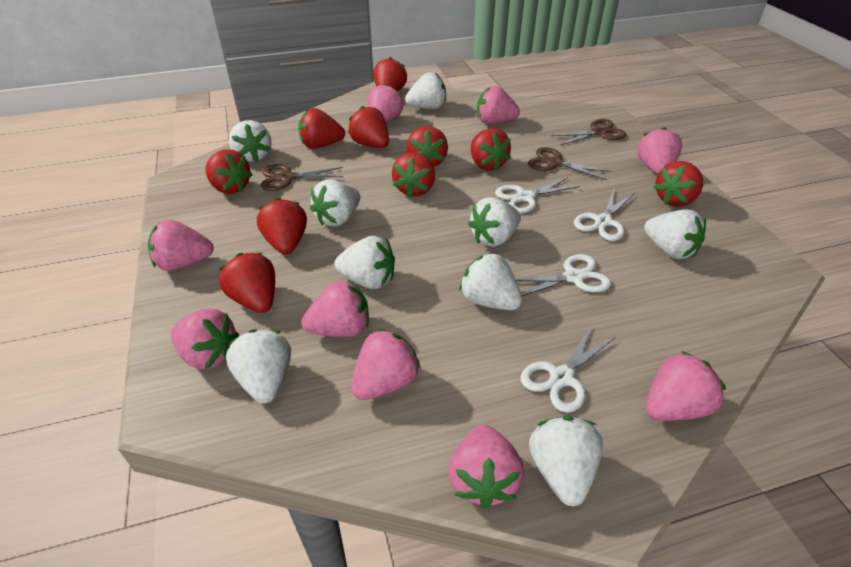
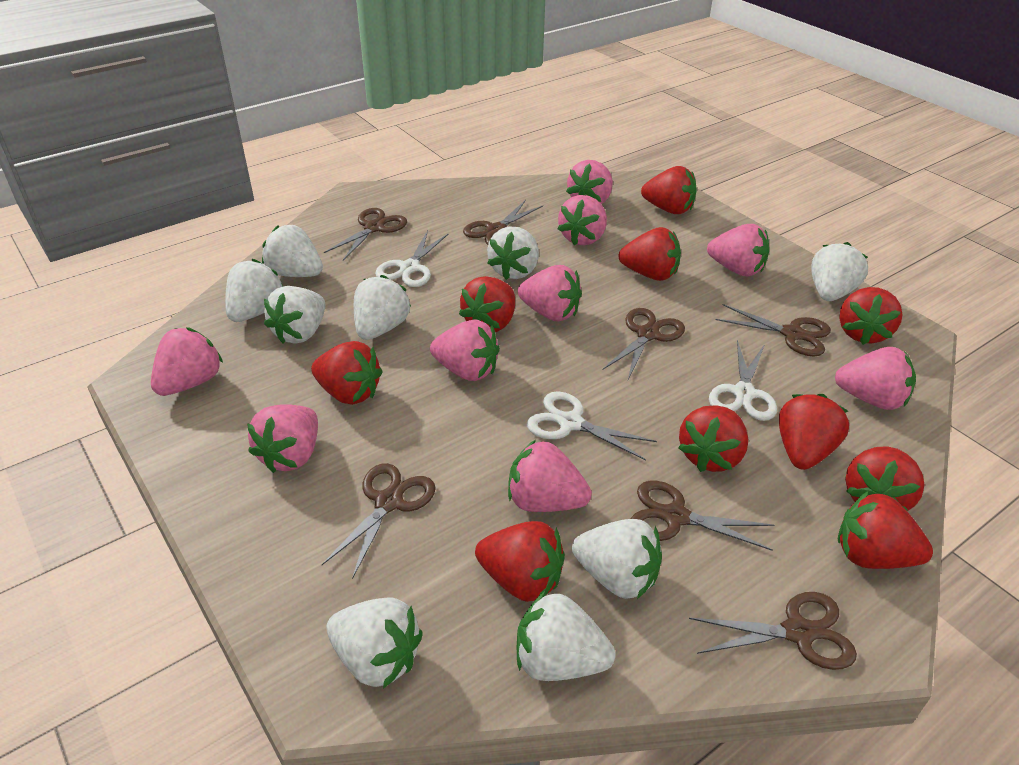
brown scissors: 3 -> 7
white scissors: 4 -> 3

